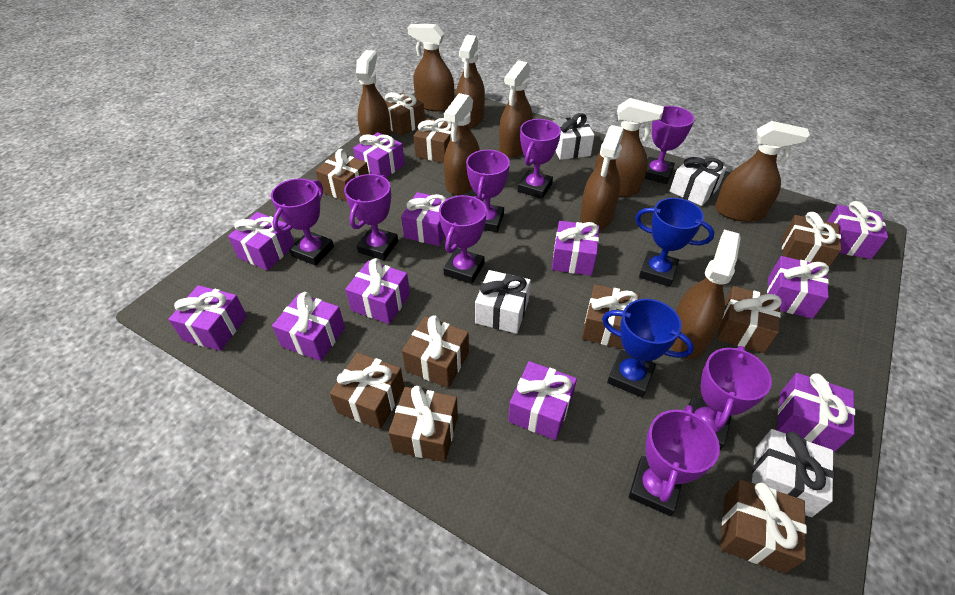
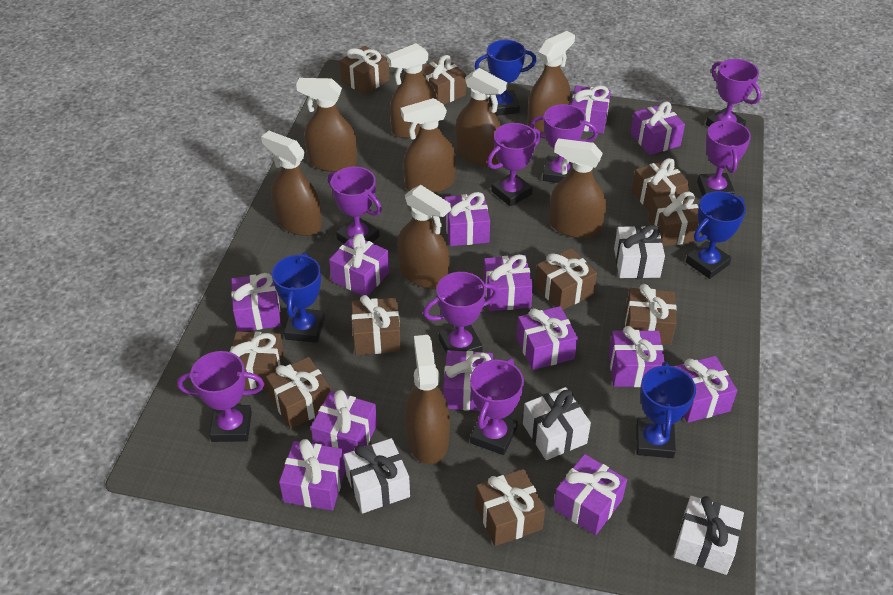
blue trophy: 2 -> 4
purple gift: 11 -> 13

